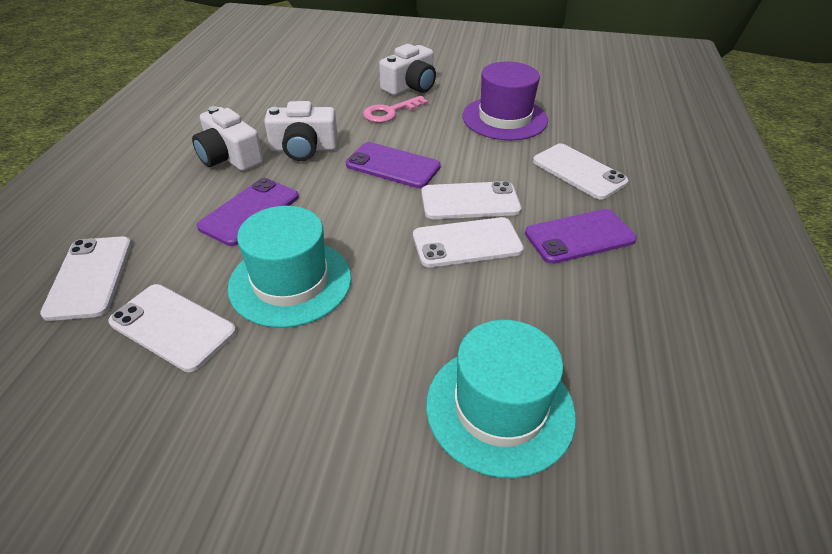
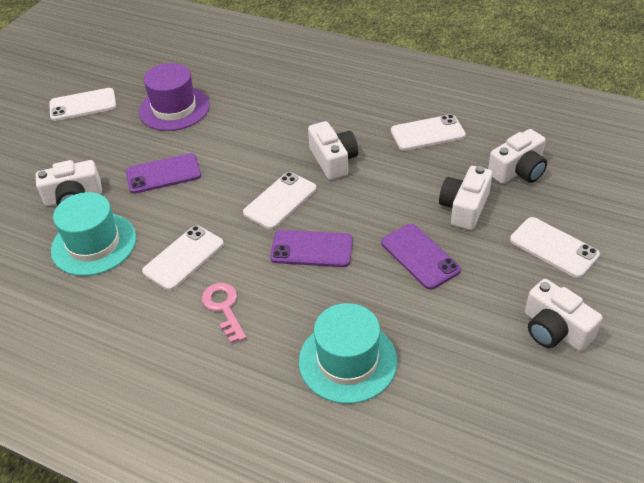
white camera: 3 -> 5

